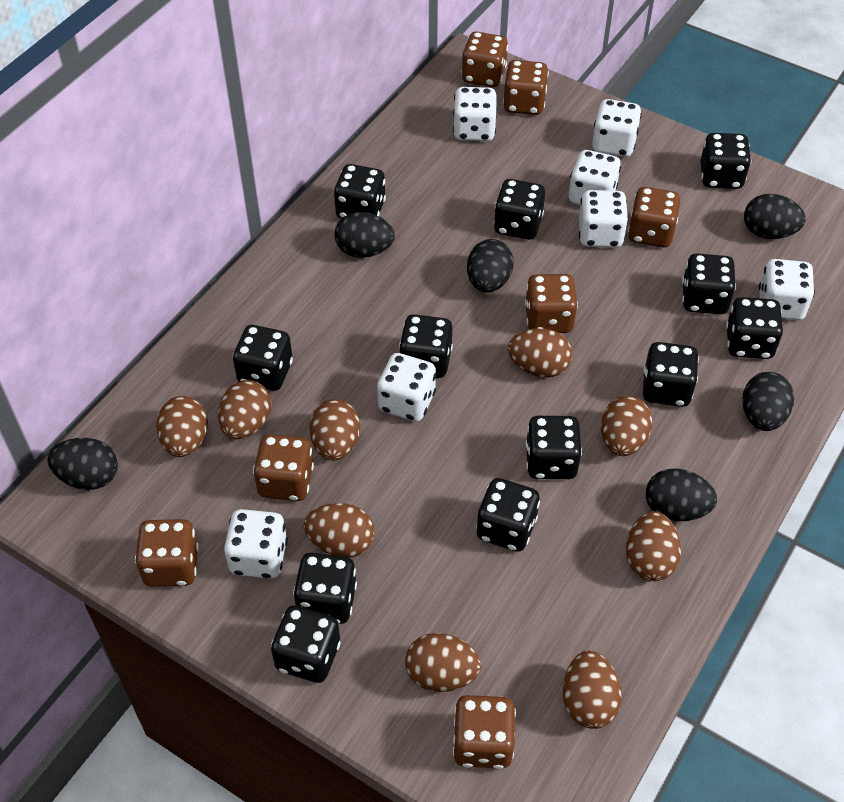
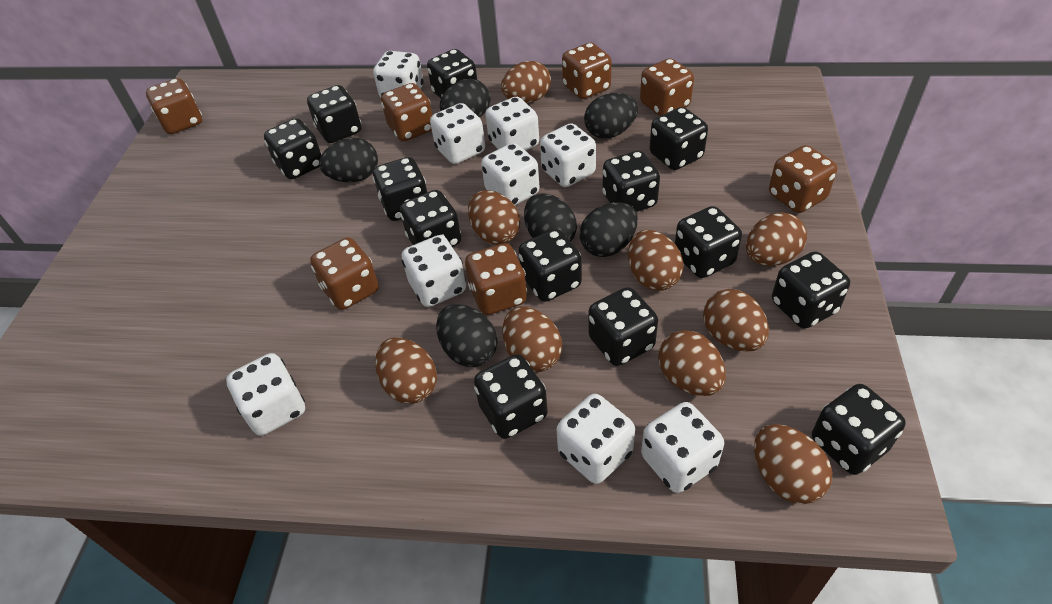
black dice: 12 -> 13
white dice: 7 -> 9

